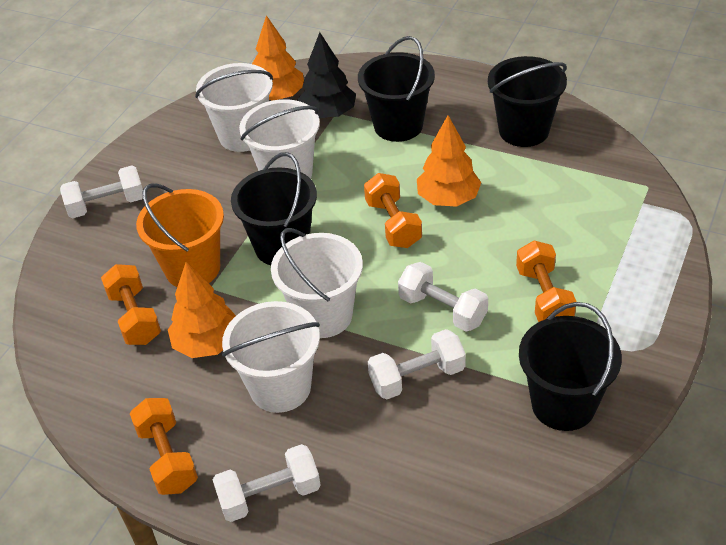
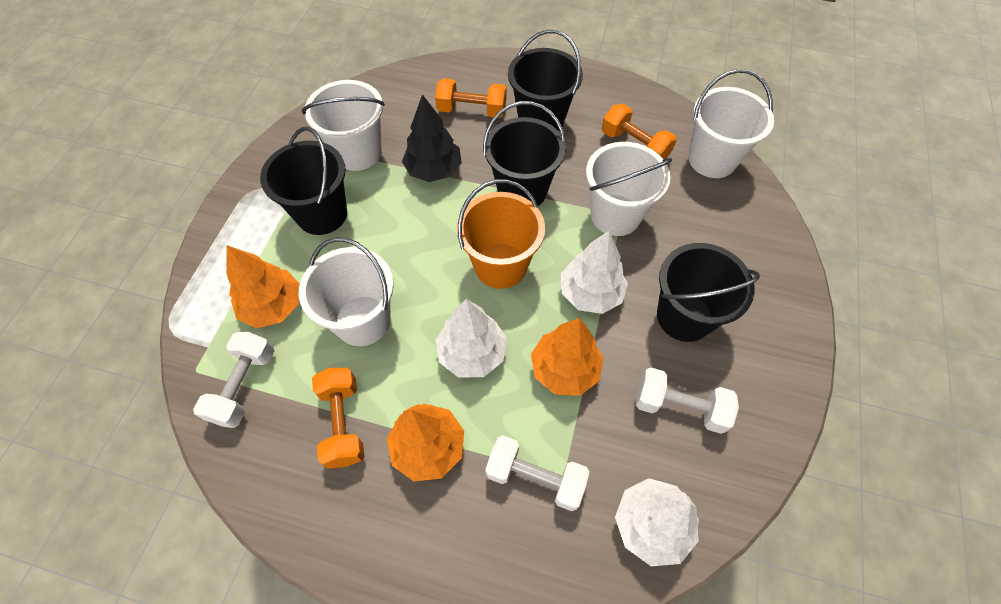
orange dumbbell: 4 -> 3
white dumbbell: 4 -> 3
white tree: 0 -> 3

